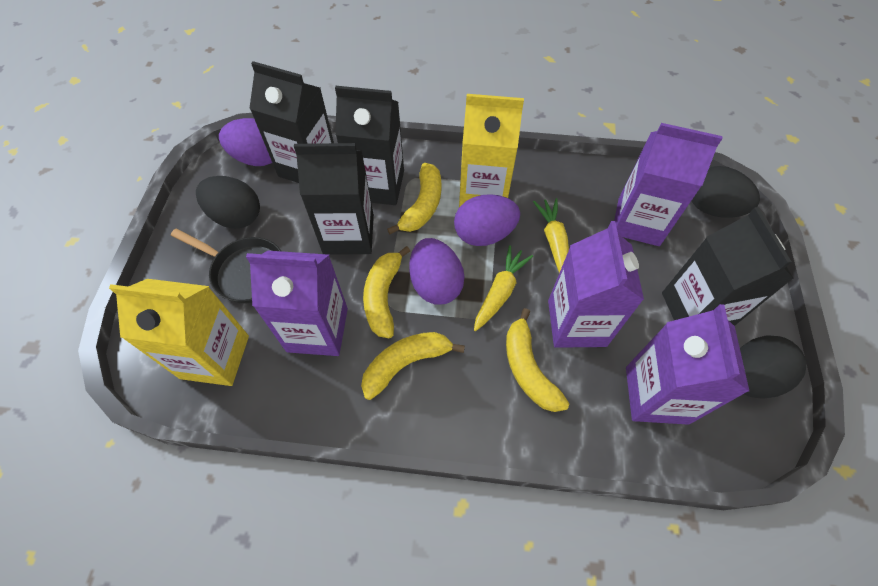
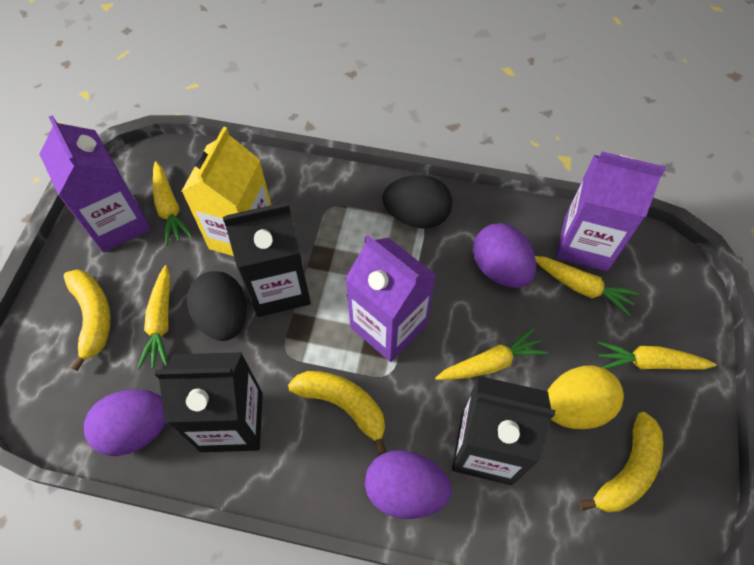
black carton: 4 -> 3
black egg: 3 -> 2
black pan: 1 -> 0
purple carton: 4 -> 3
yellow banana: 4 -> 3
yellow carrot: 2 -> 5
yellow carton: 2 -> 1
yellow egg: 0 -> 1

